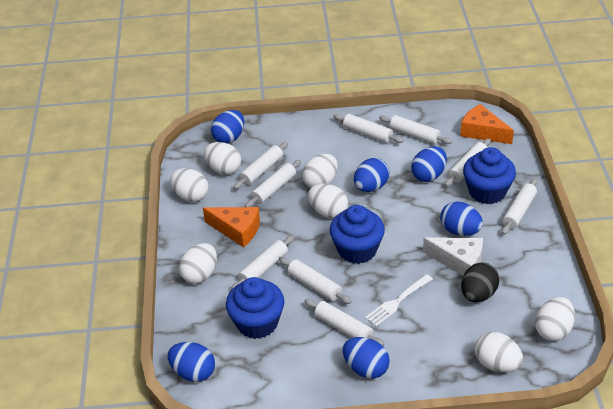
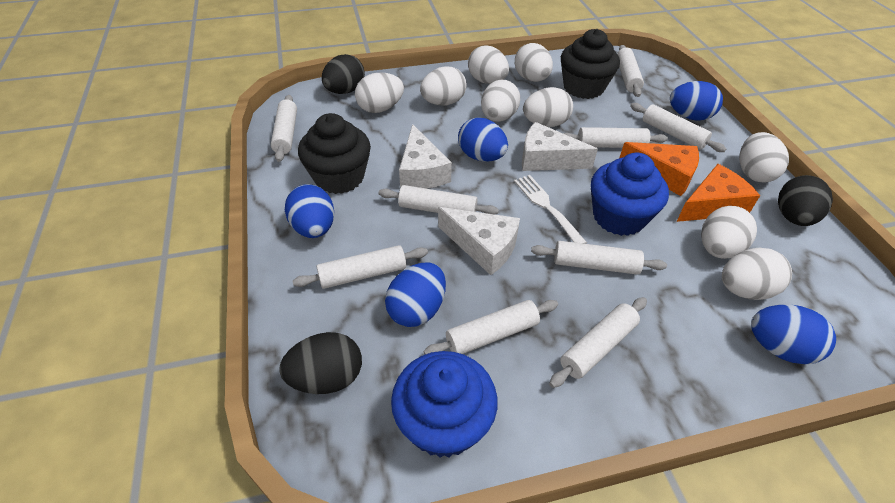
black cupcake: 0 -> 2
black egg: 1 -> 3
blue cupcake: 3 -> 2
blue egg: 6 -> 5
white cheese: 1 -> 3
white egg: 7 -> 9

